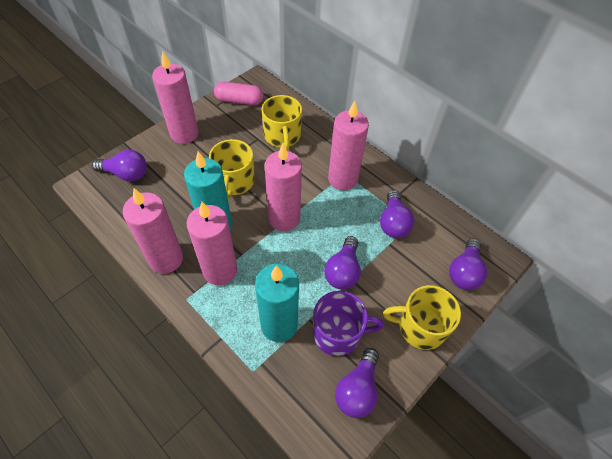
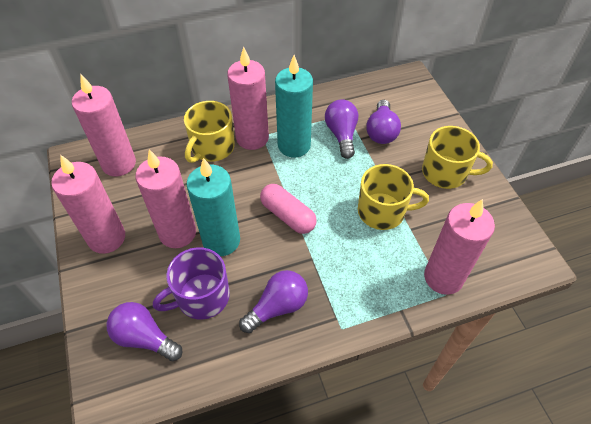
purple light bulb: 5 -> 4

